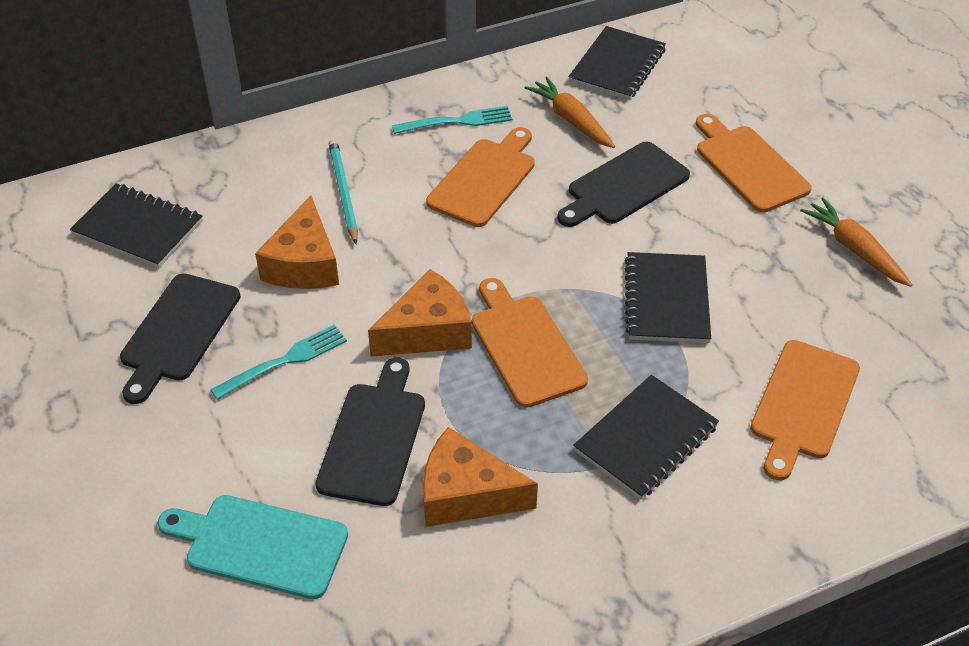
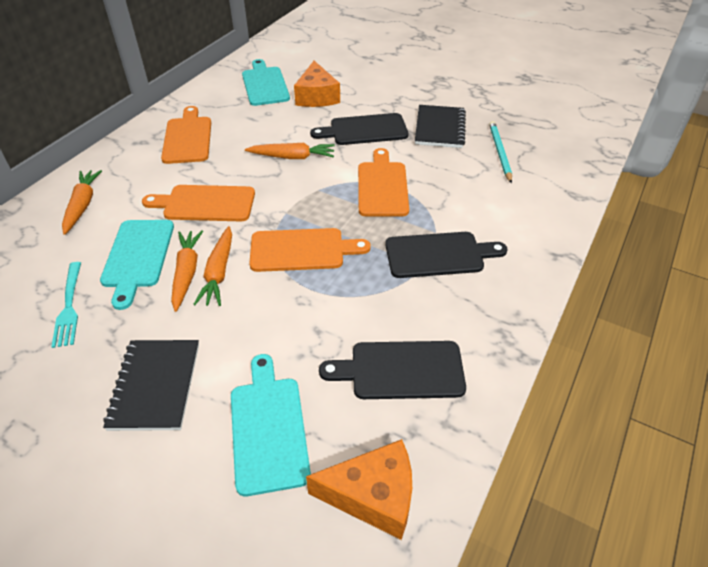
black notebook: 4 -> 2
orange carrot: 2 -> 4
orange cheese: 3 -> 2
turquoise cutting board: 1 -> 3
turquoise fork: 2 -> 1

